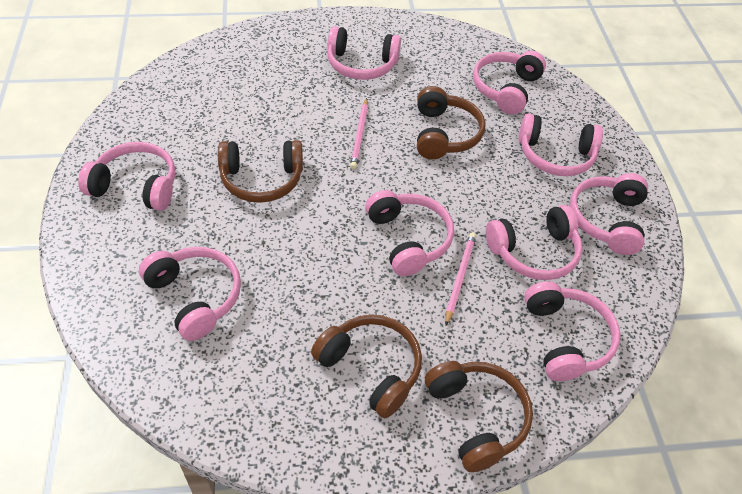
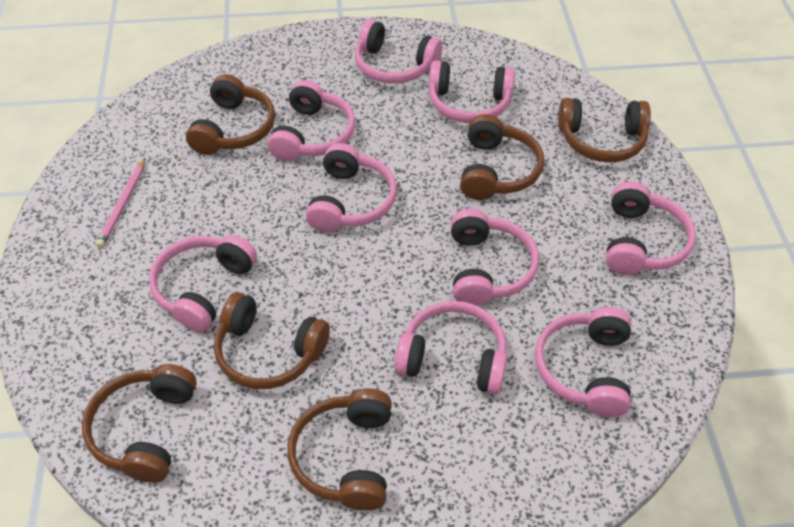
brown headphones: 4 -> 6
pink pencil: 2 -> 1

